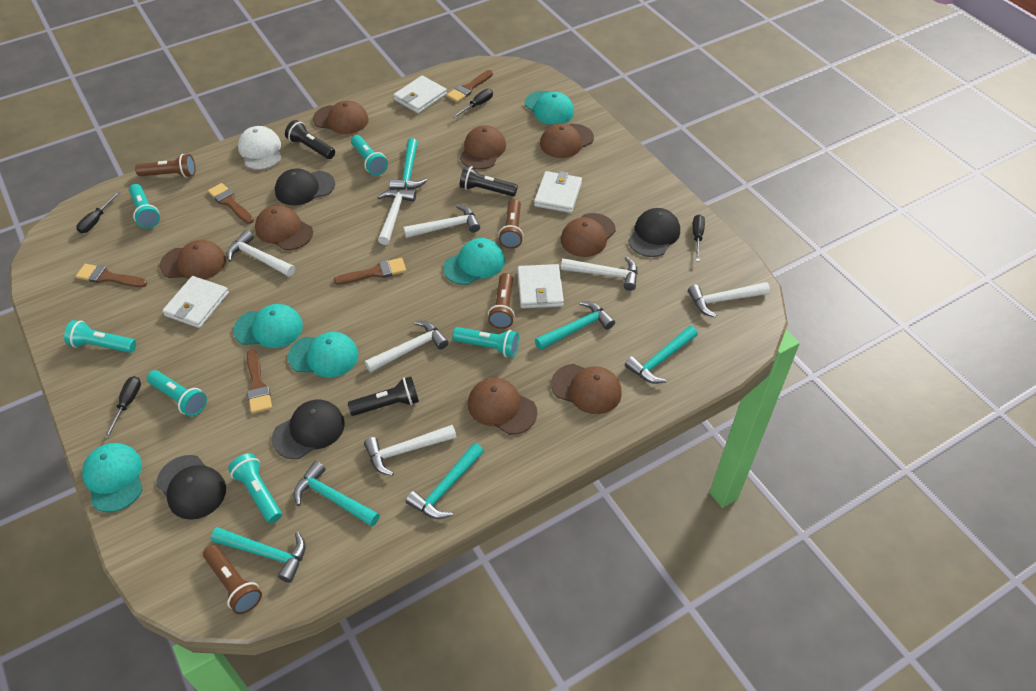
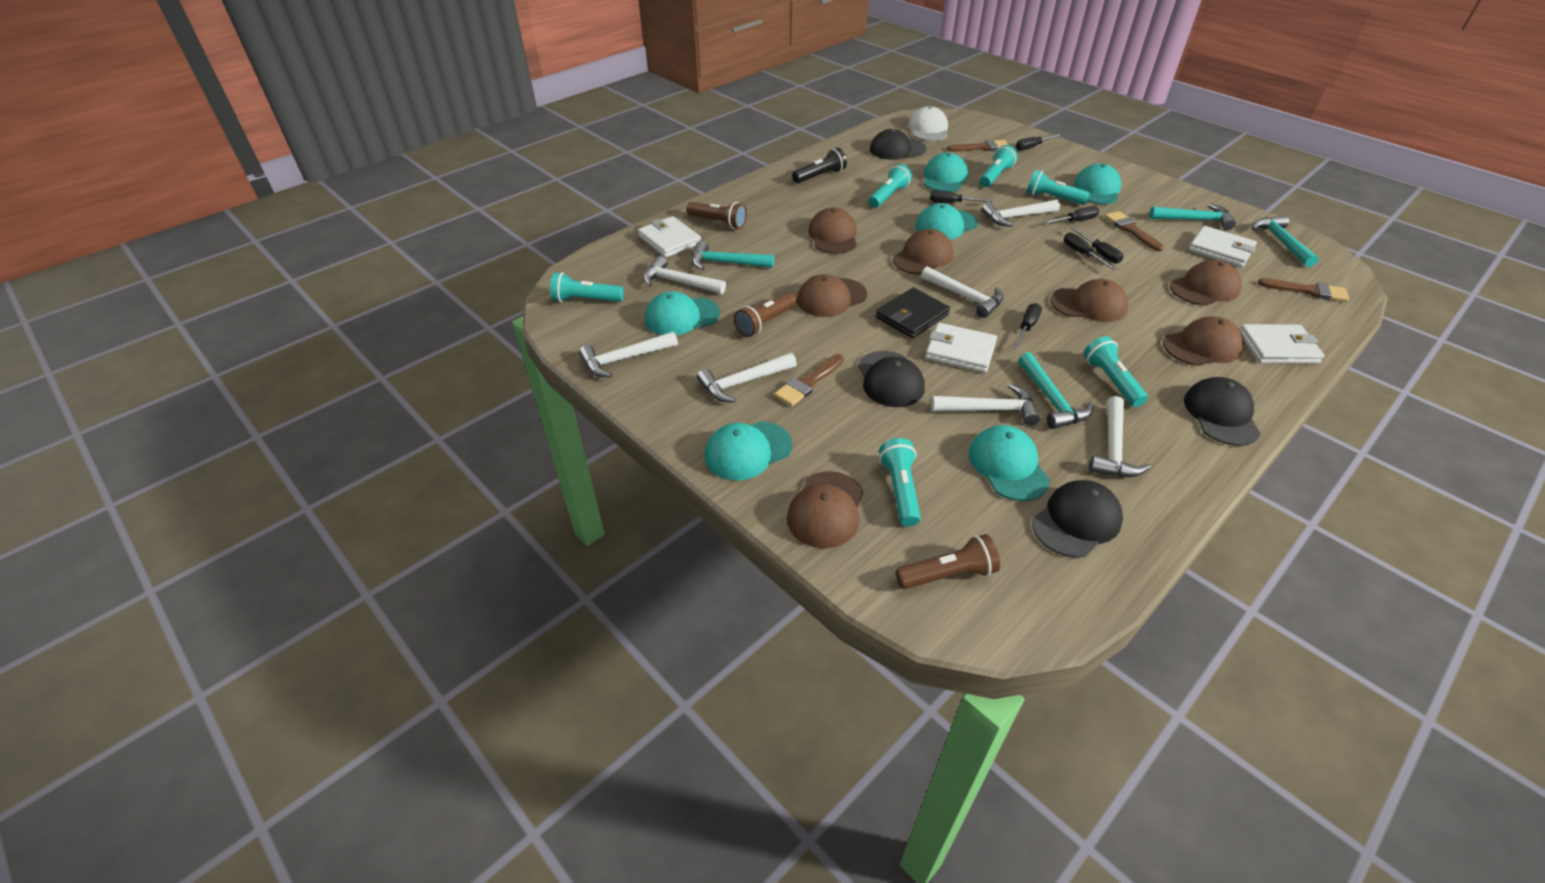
black flashlight: 3 -> 1
black screwdriver: 4 -> 6
black wallet: 0 -> 1
brown brush: 5 -> 4
brown cap: 8 -> 7
brown flashlight: 4 -> 3
turquoise cap: 5 -> 6
turquoise hammer: 6 -> 4

